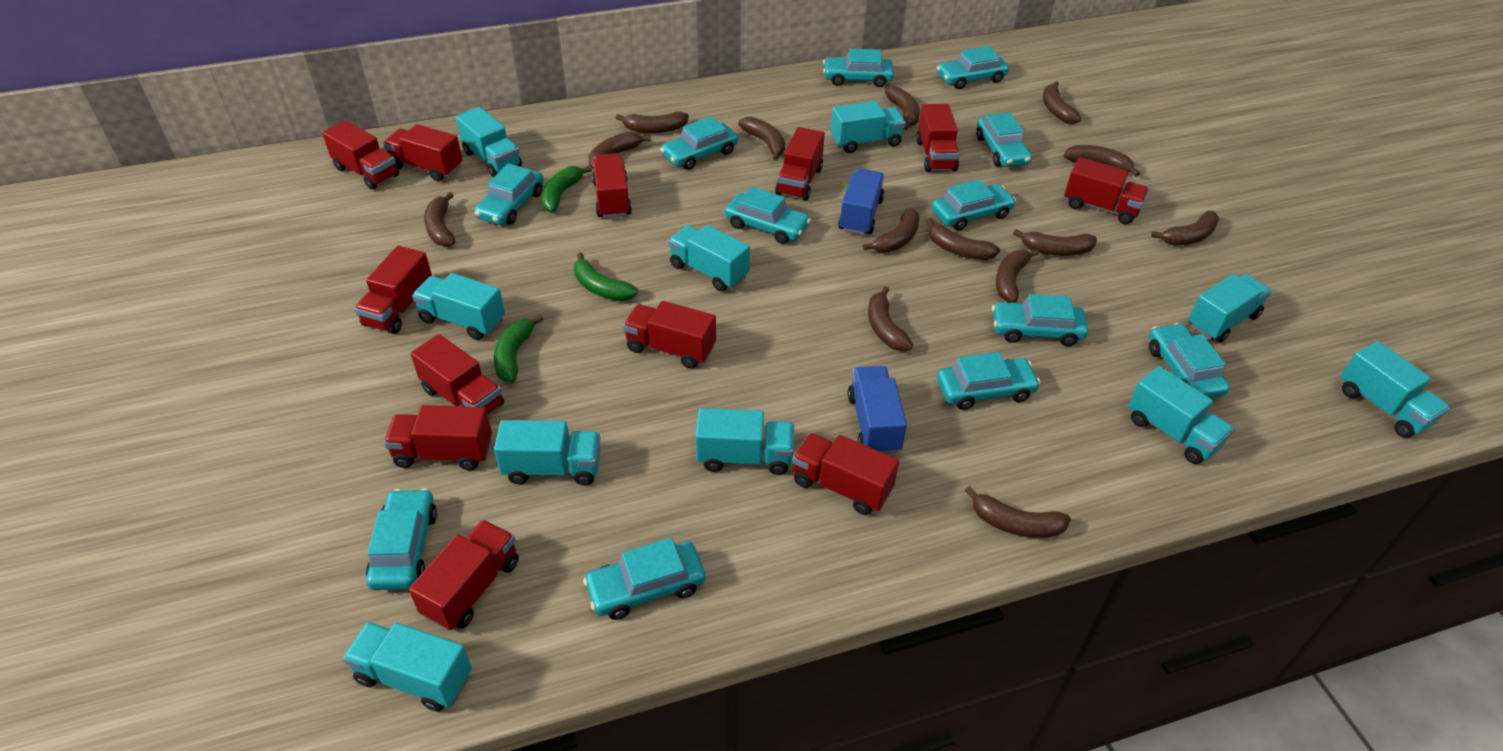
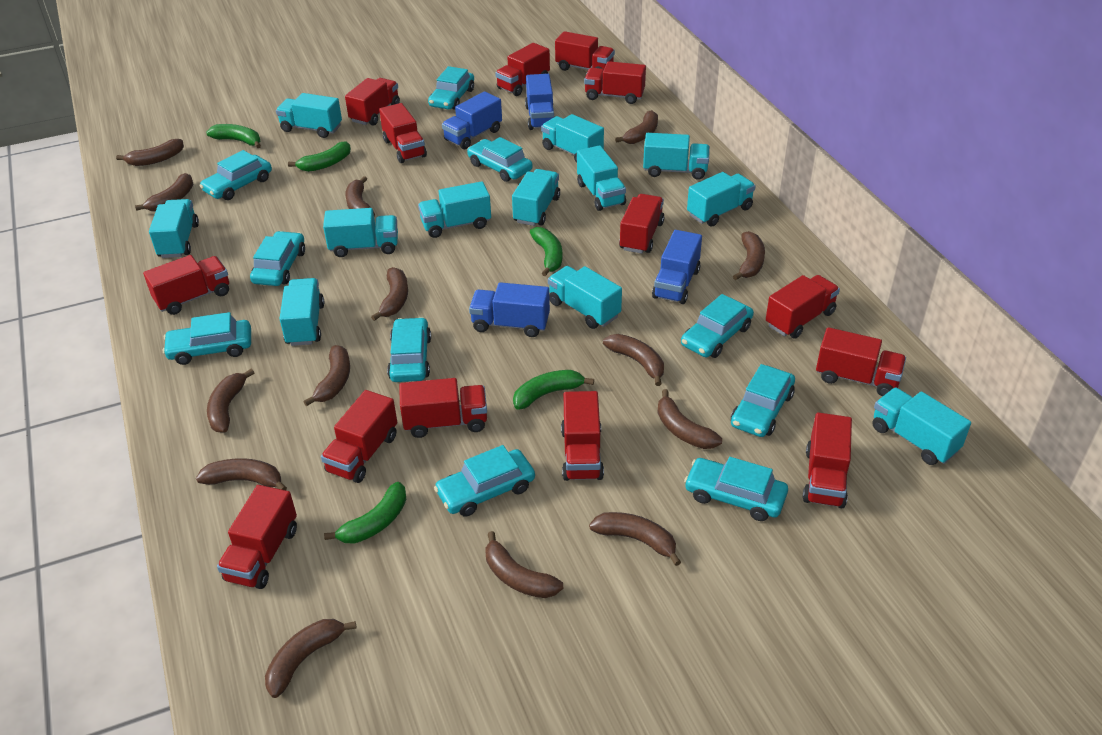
blue truck: 2 -> 4
green banana: 3 -> 5
red truck: 12 -> 14
turquoise car: 12 -> 10
turquoise truck: 10 -> 12

